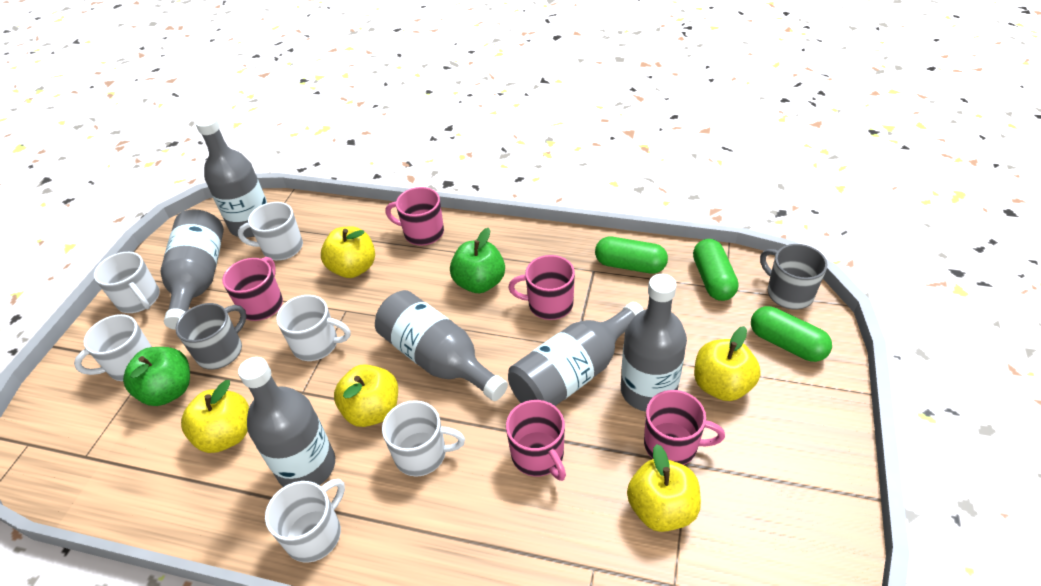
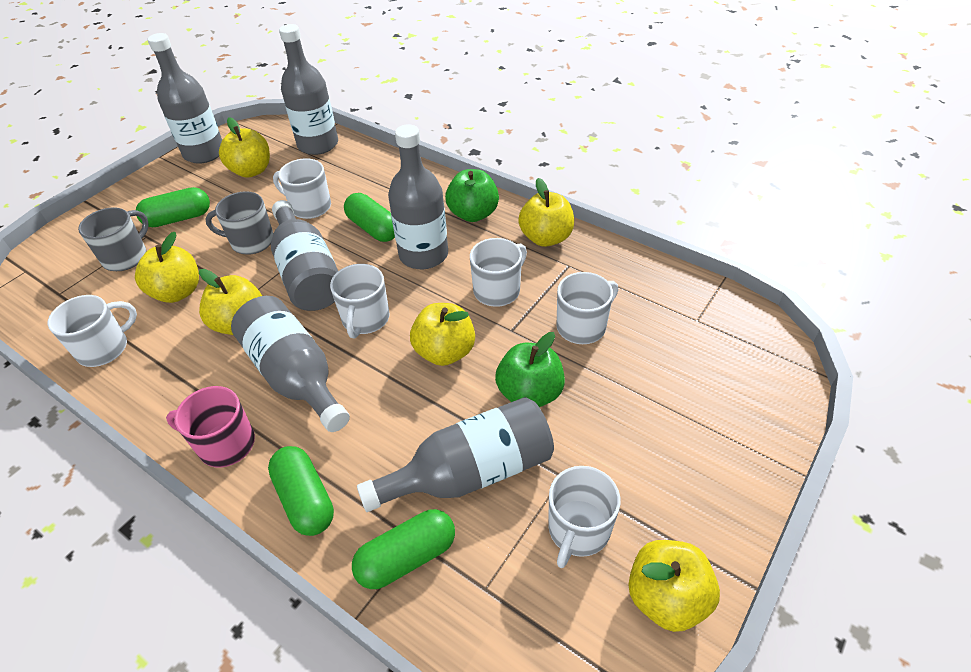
green capsule: 3 -> 4
pink mug: 5 -> 1
yellow apple: 5 -> 6

